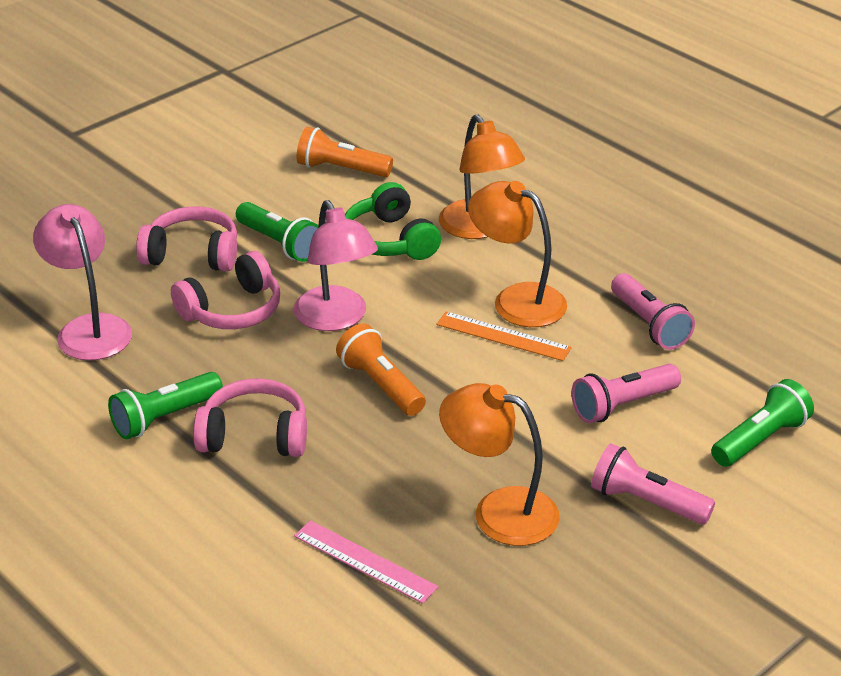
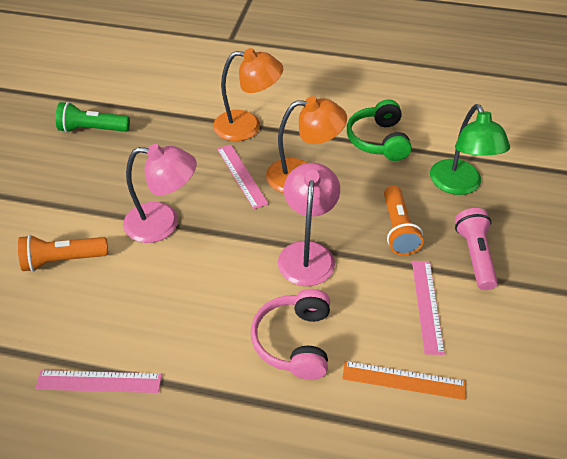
green flashlight: 3 -> 1
green lamp: 0 -> 1
orange lamp: 3 -> 2
pink flashlight: 3 -> 1
pink headphones: 3 -> 1
pink ruler: 1 -> 3

